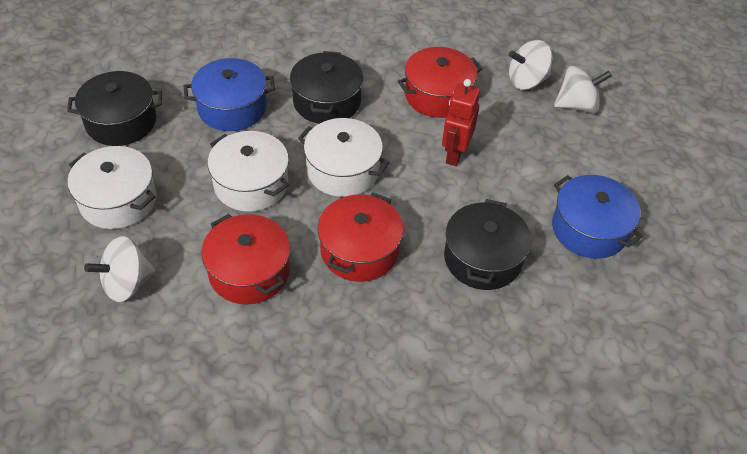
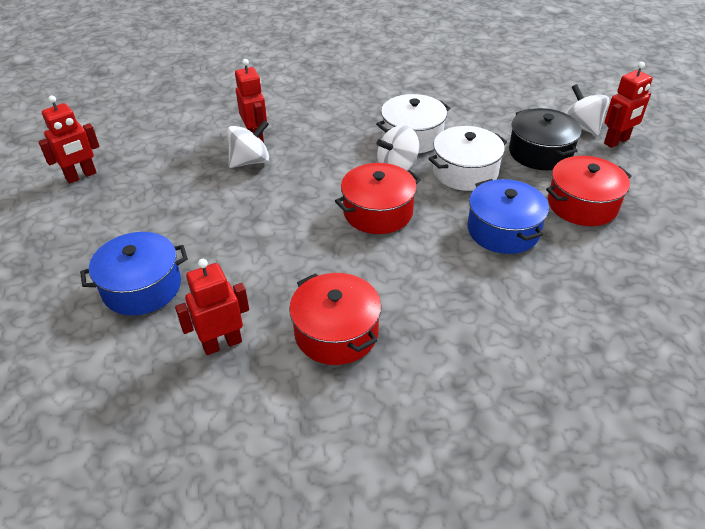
black pot: 3 -> 1
red robot: 1 -> 4
white pot: 3 -> 2

